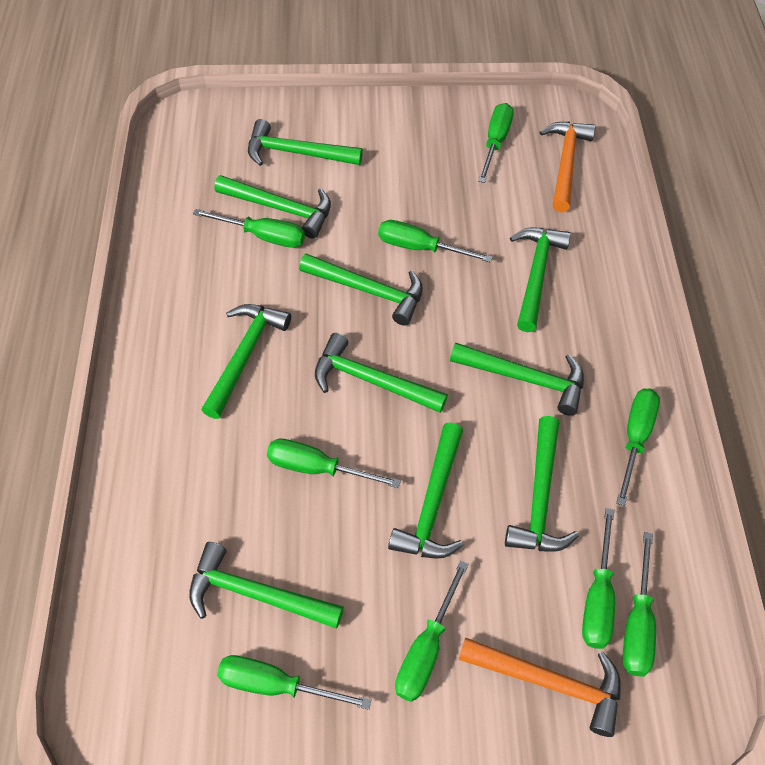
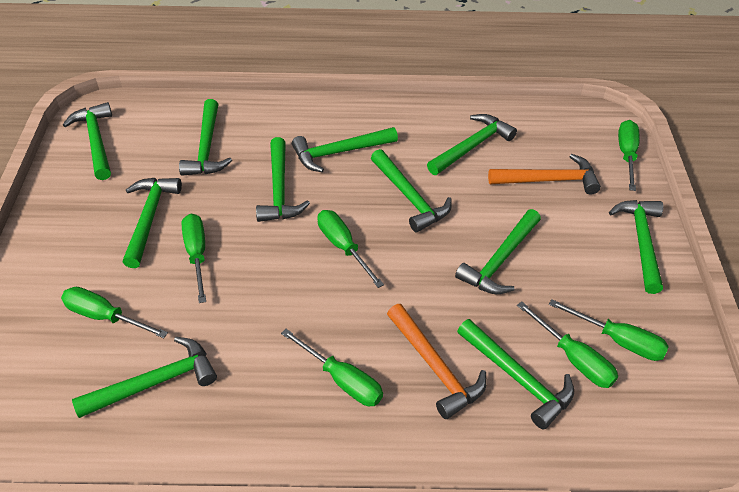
green hammer: 10 -> 11
green screwdriver: 9 -> 7

